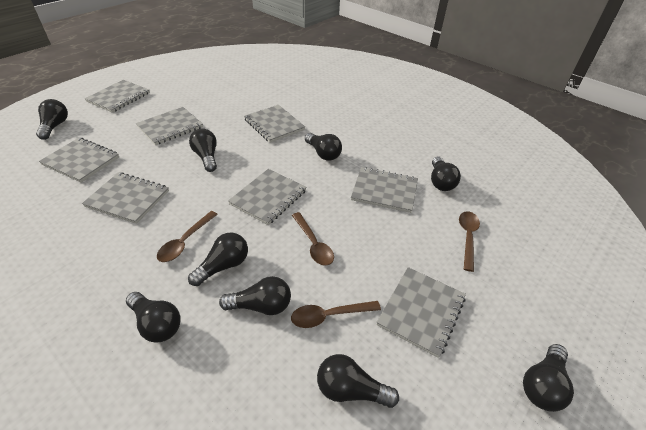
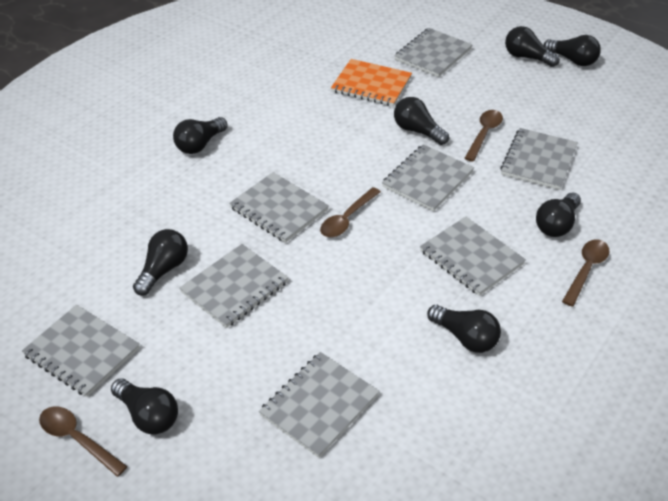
black light bulb: 9 -> 8
orange notebook: 0 -> 1

